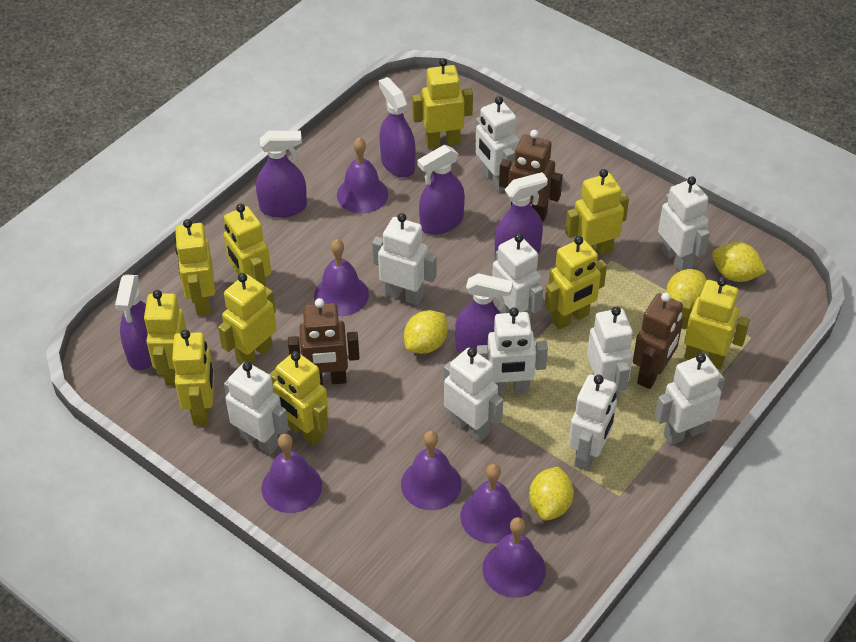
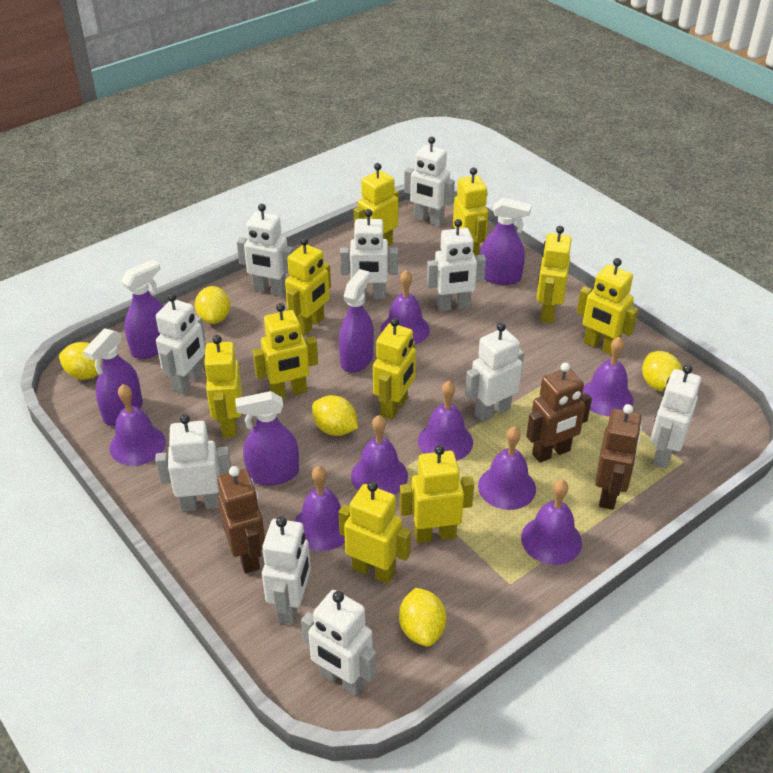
purple bell: 6 -> 8
purple spray bottle: 6 -> 5
yellow lemon: 4 -> 5

